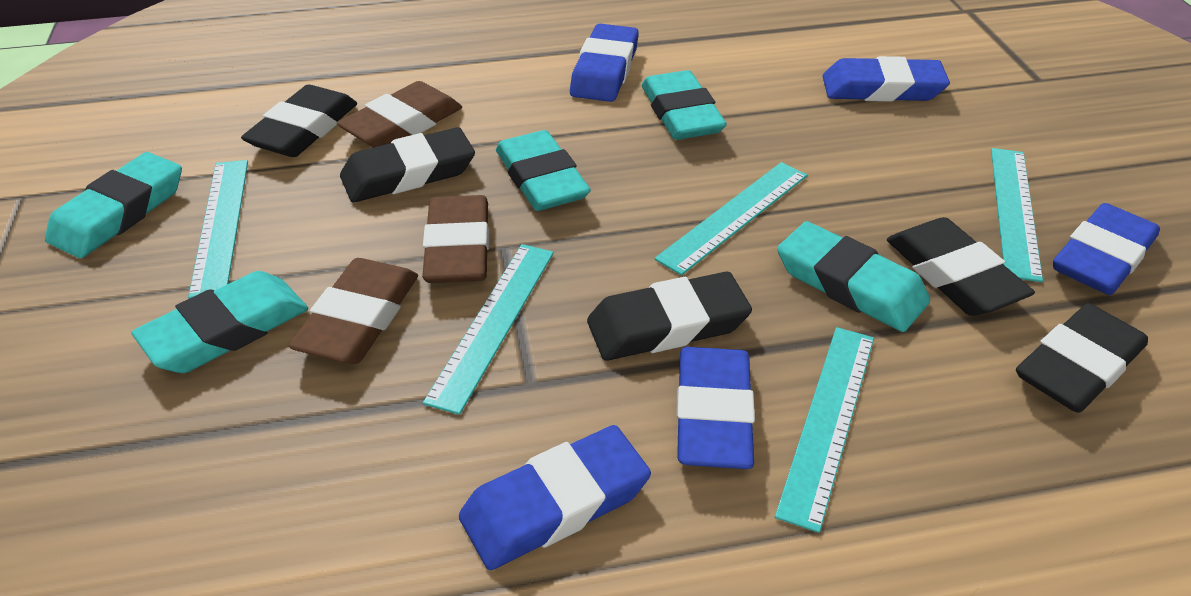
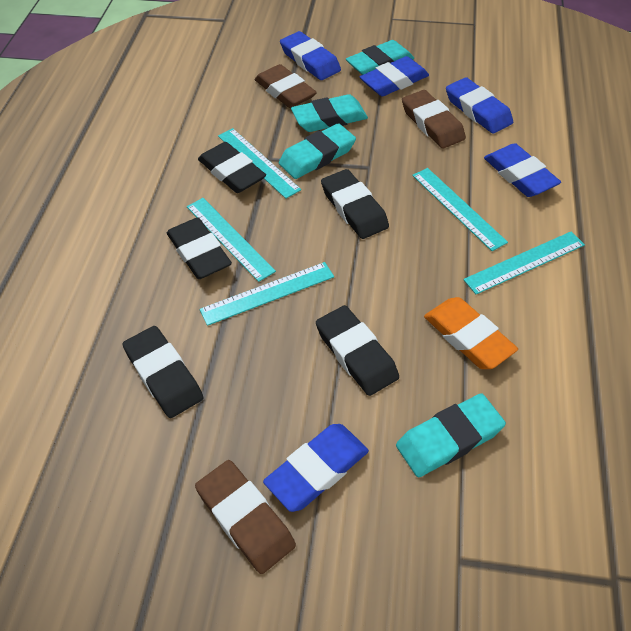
orange eraser: 0 -> 1
turquoise eraser: 5 -> 4

